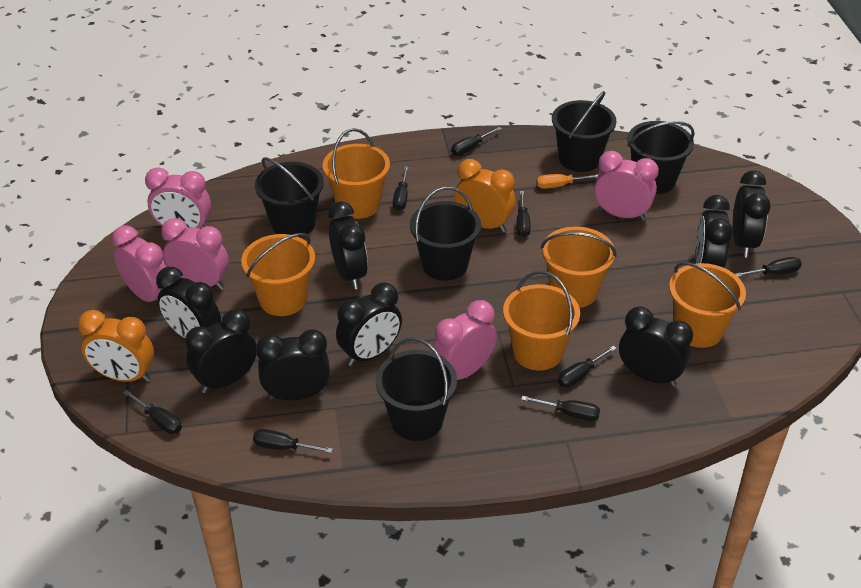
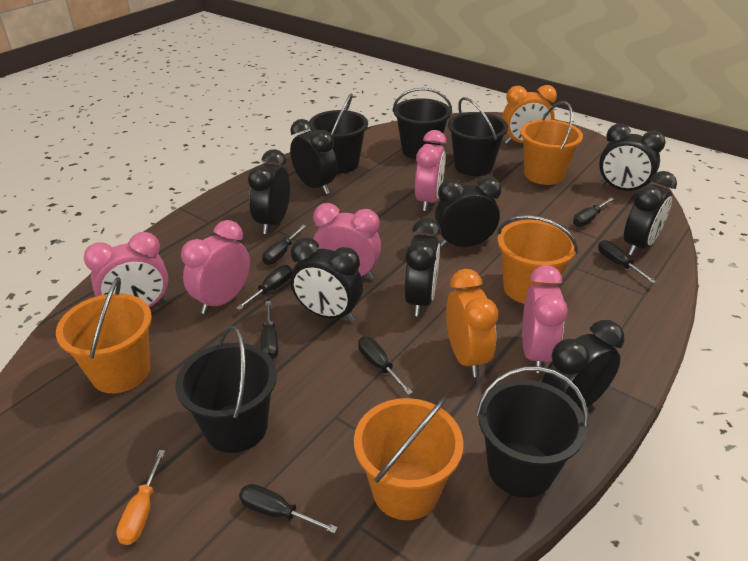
black screwdriver: 8 -> 7
orange bucket: 5 -> 4

